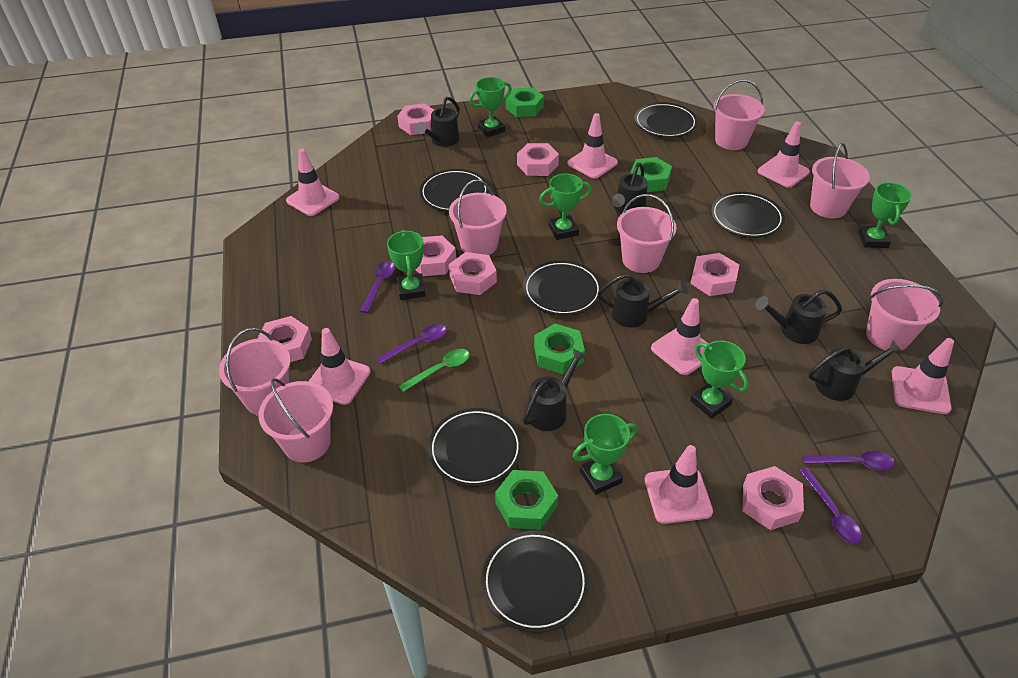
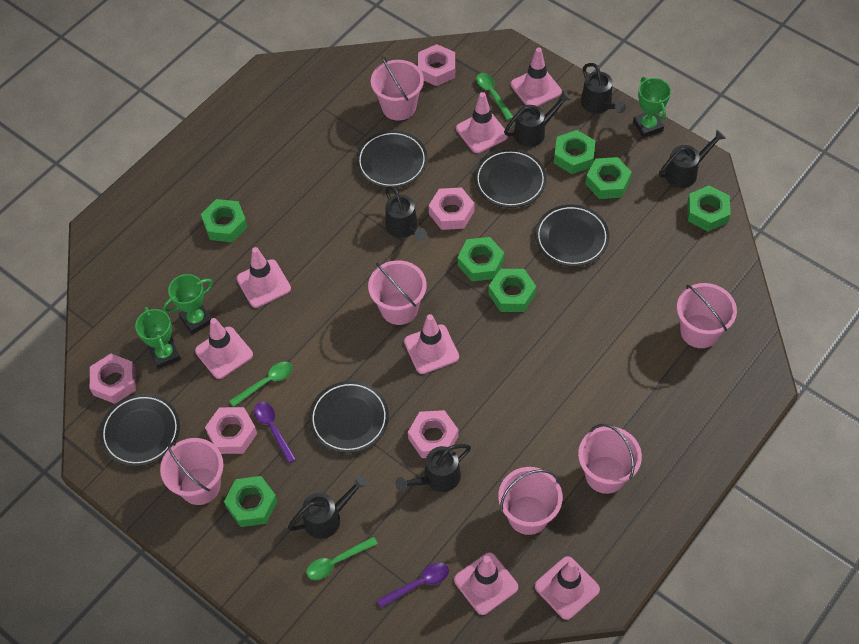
black plate: 6 -> 5
green nut: 4 -> 7
green spoon: 1 -> 3
green trophy: 6 -> 3
pink bucket: 7 -> 6
pink nut: 7 -> 5
purple spoon: 4 -> 2

